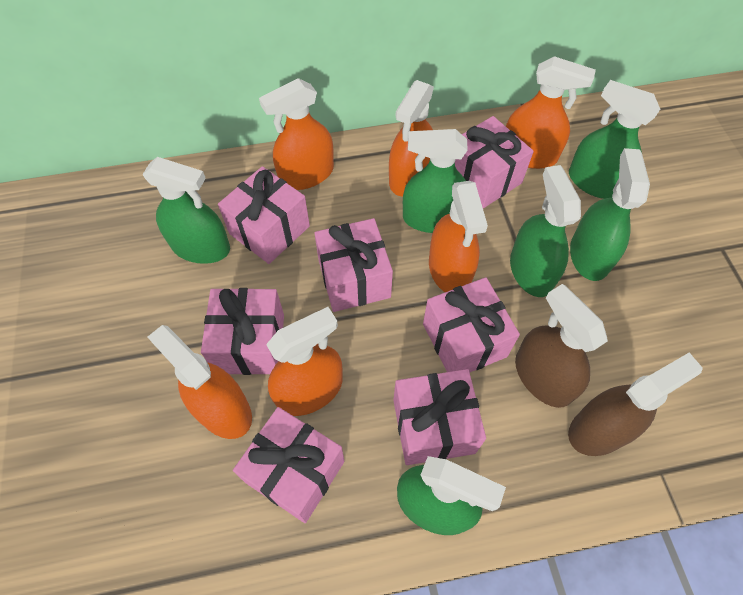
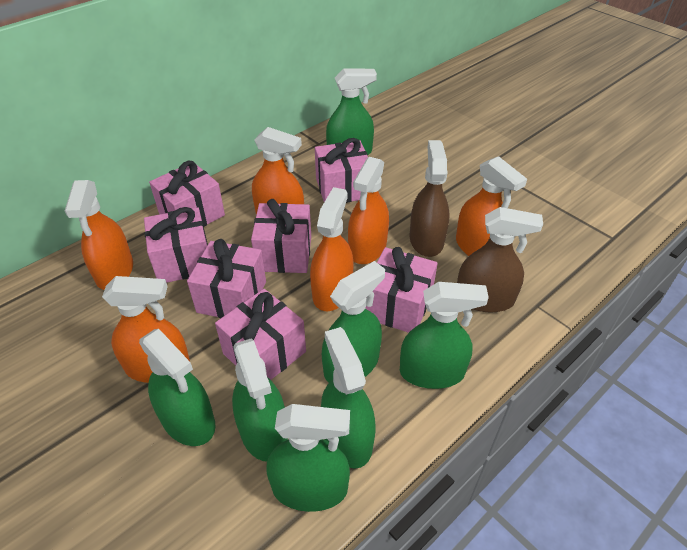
green spray bottle: 6 -> 7

